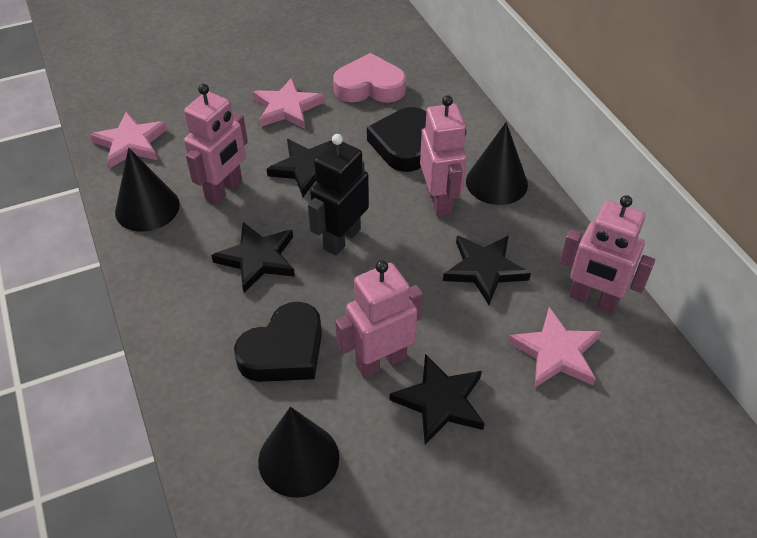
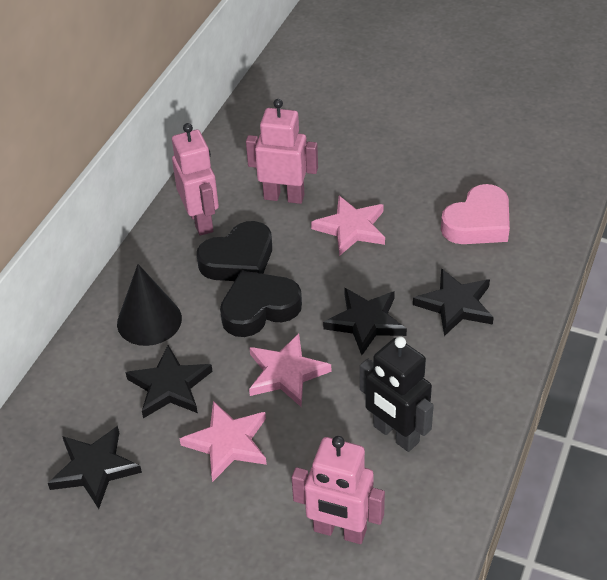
black cone: 3 -> 1
pink robot: 4 -> 3

